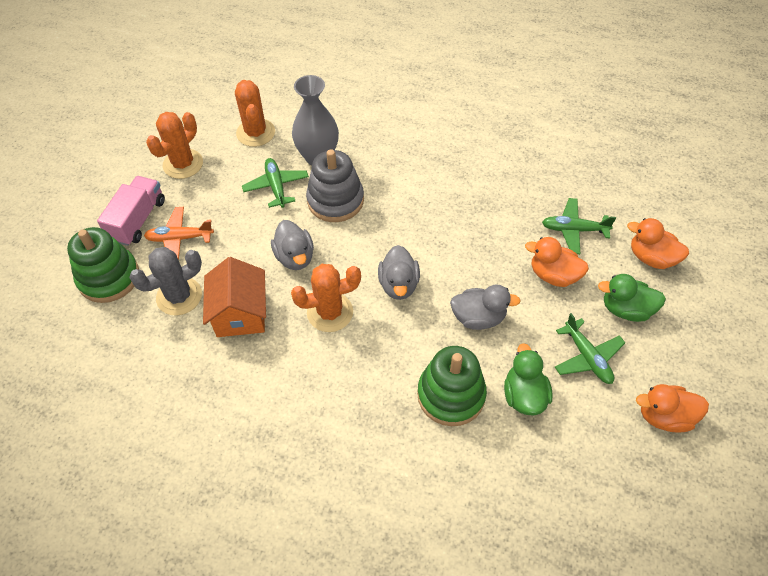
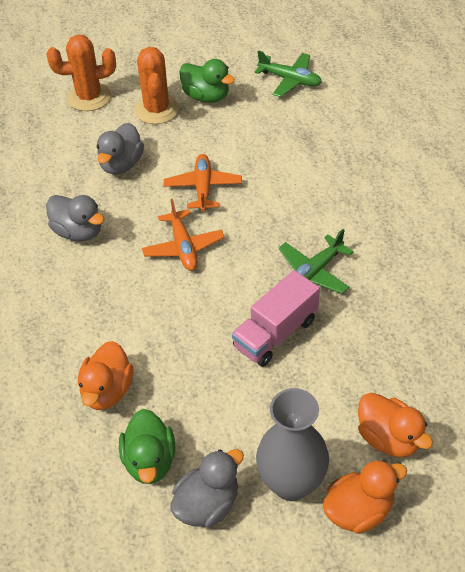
green plane: 3 -> 2
green stacking toy: 2 -> 0
grey cactus: 1 -> 0
grey stacking toy: 1 -> 0
orange cactus: 3 -> 2
orange house: 1 -> 0
orange plane: 1 -> 2

